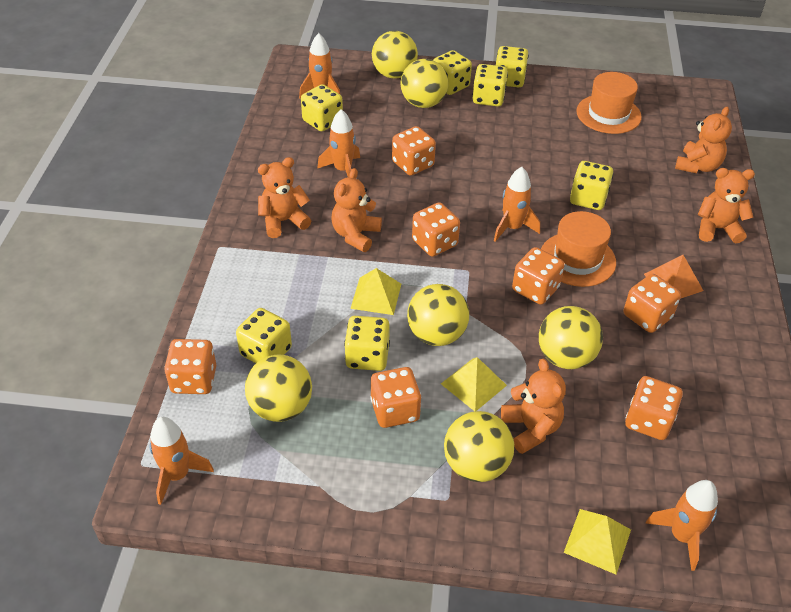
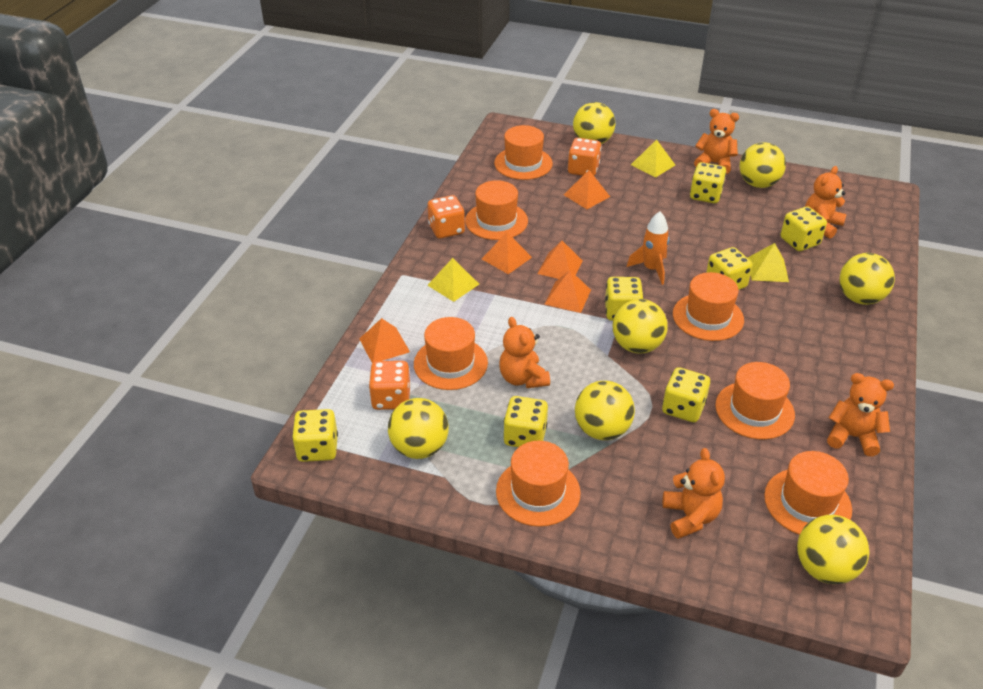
orange dice: 7 -> 3
orange hat: 2 -> 7
orange pyramid: 1 -> 5
orange rocket: 5 -> 1
yellow ball: 6 -> 7

